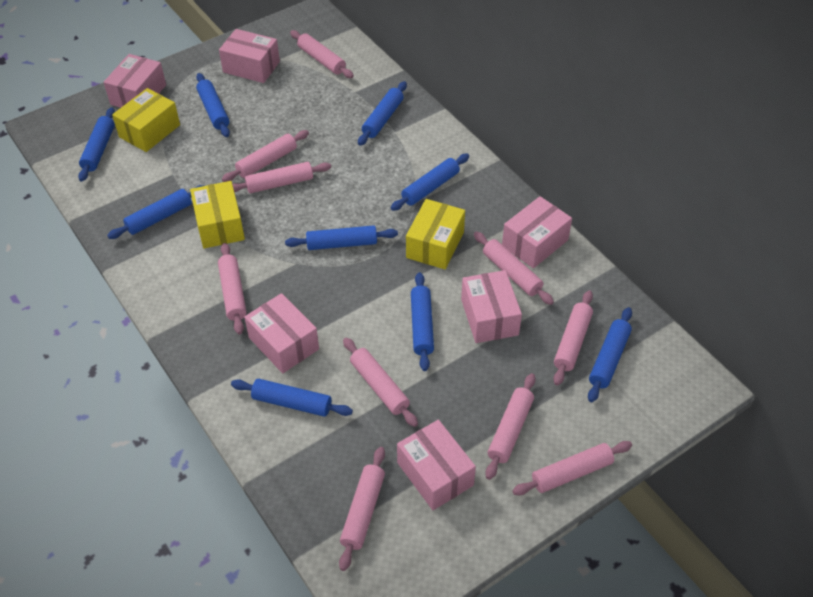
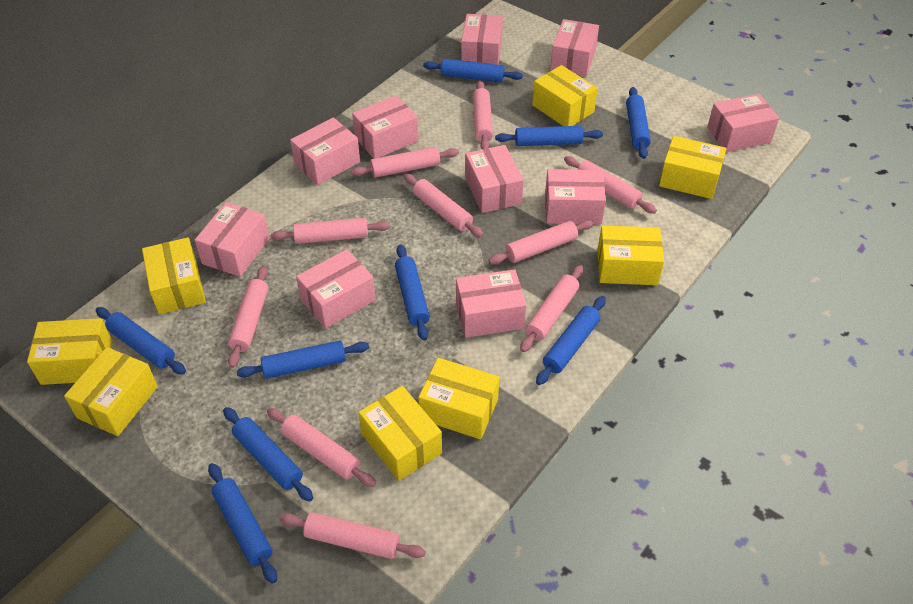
pink box: 6 -> 10
yellow box: 3 -> 8

